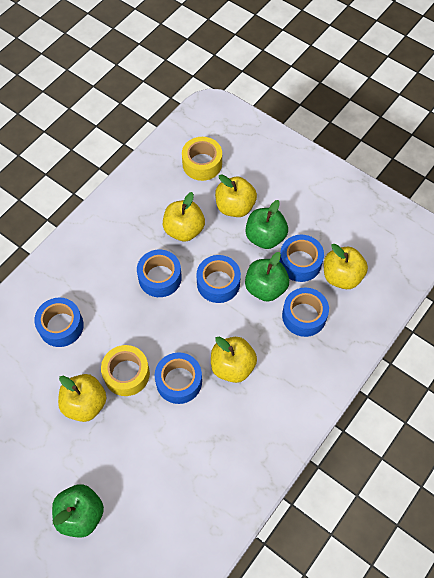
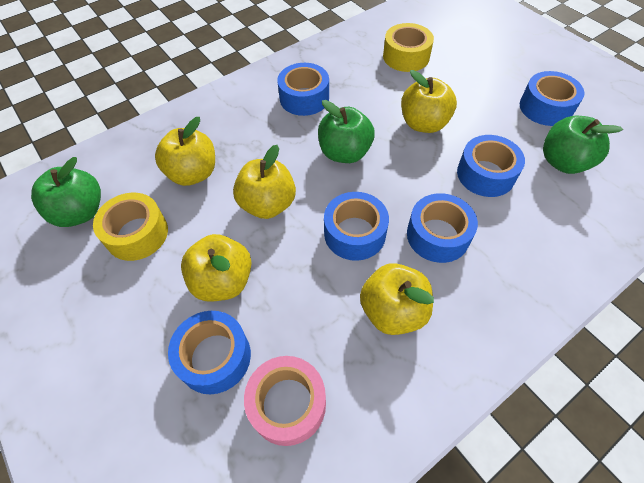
pink tape: 0 -> 1

